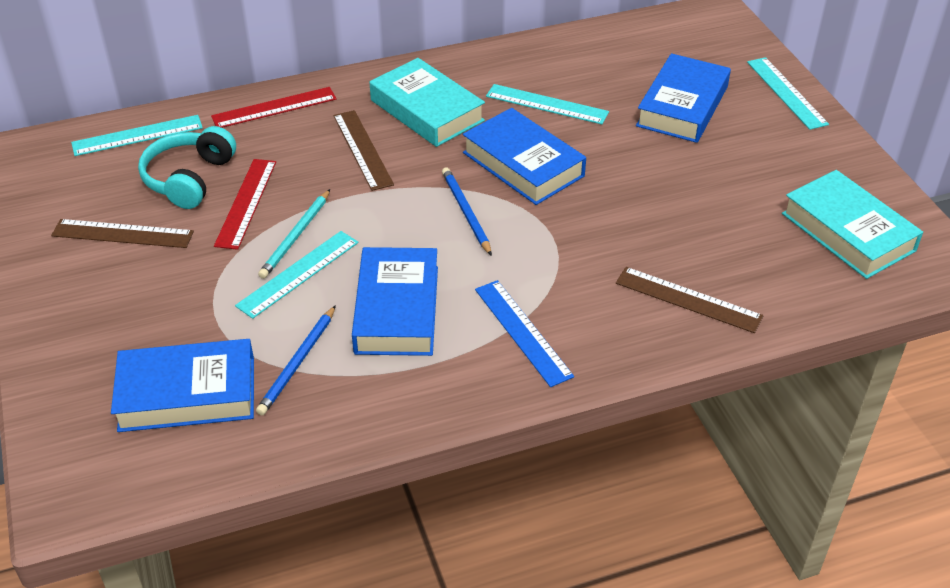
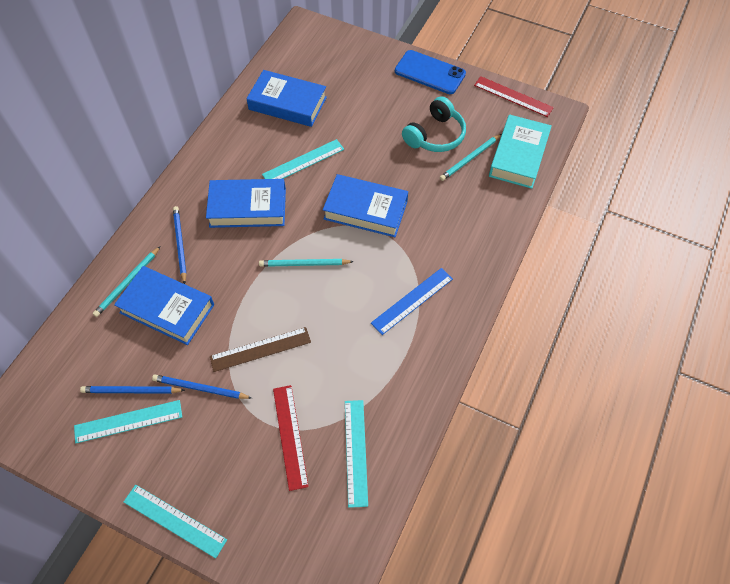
blue pencil: 2 -> 3
blue phone: 0 -> 1
brown ruler: 3 -> 1
turquoise book: 2 -> 1
turquoise pencil: 1 -> 3

